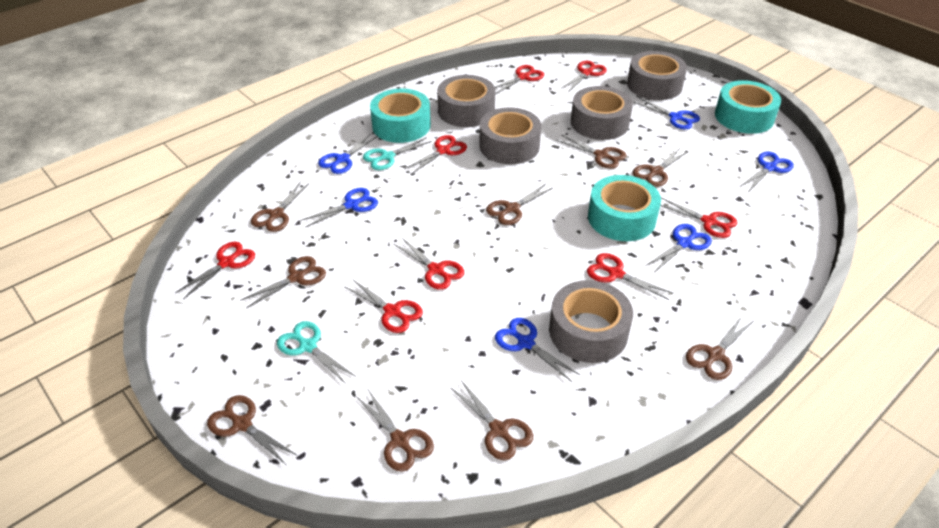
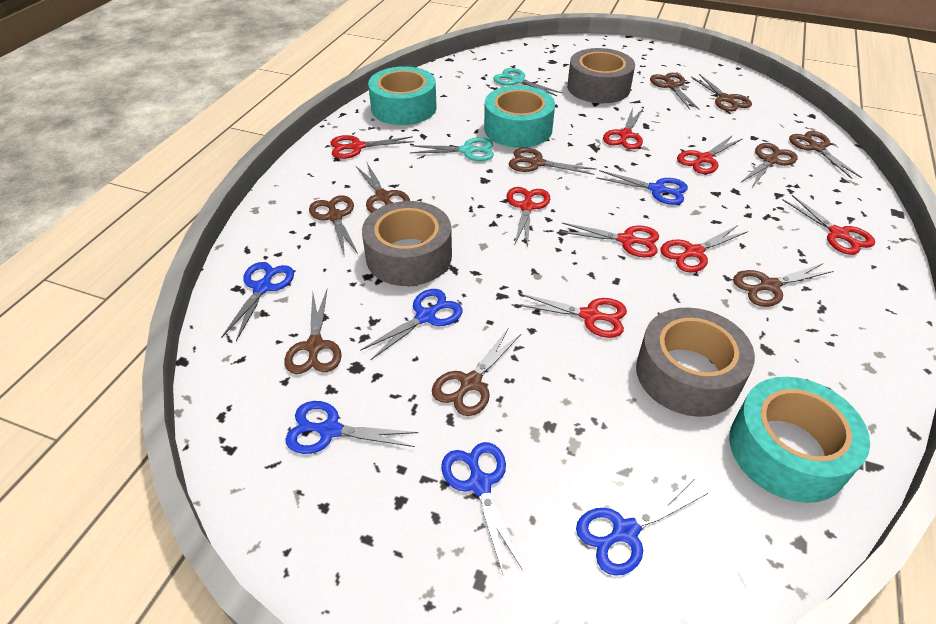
brown scissors: 9 -> 10
grey tape: 5 -> 3

